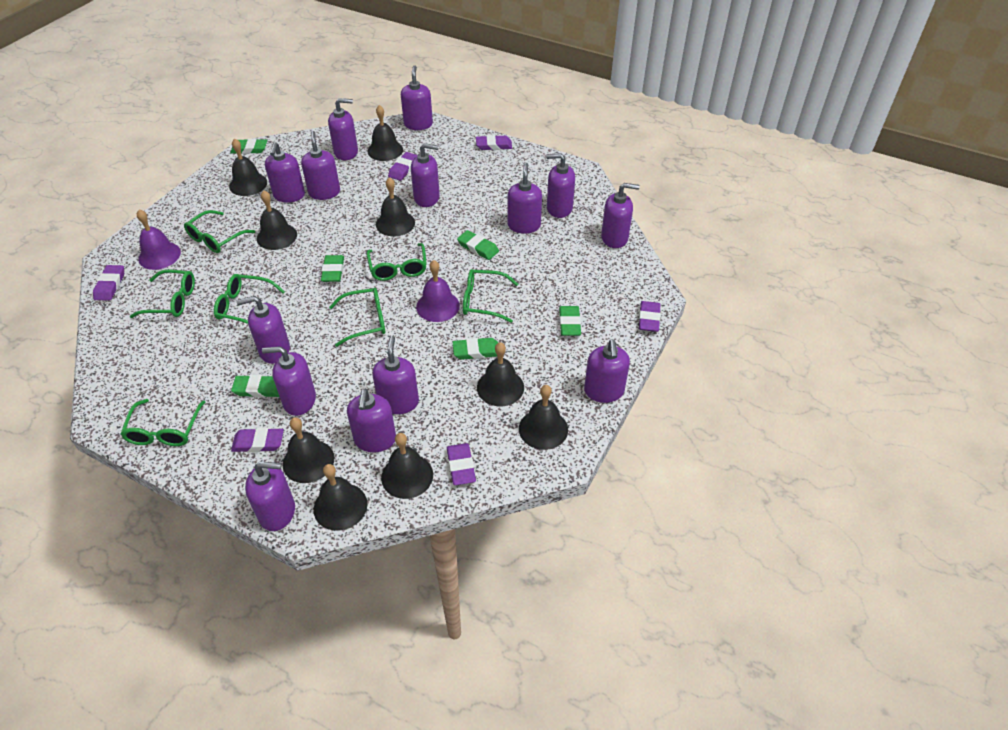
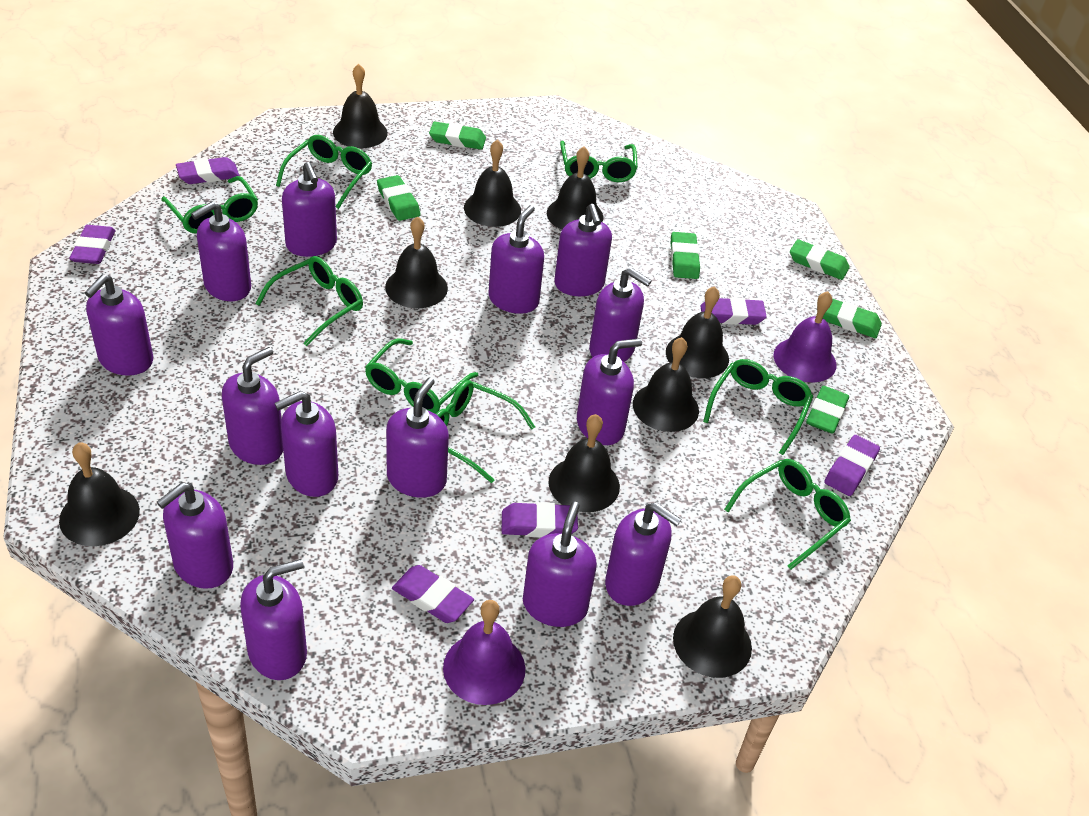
green glasses: 7 -> 8

